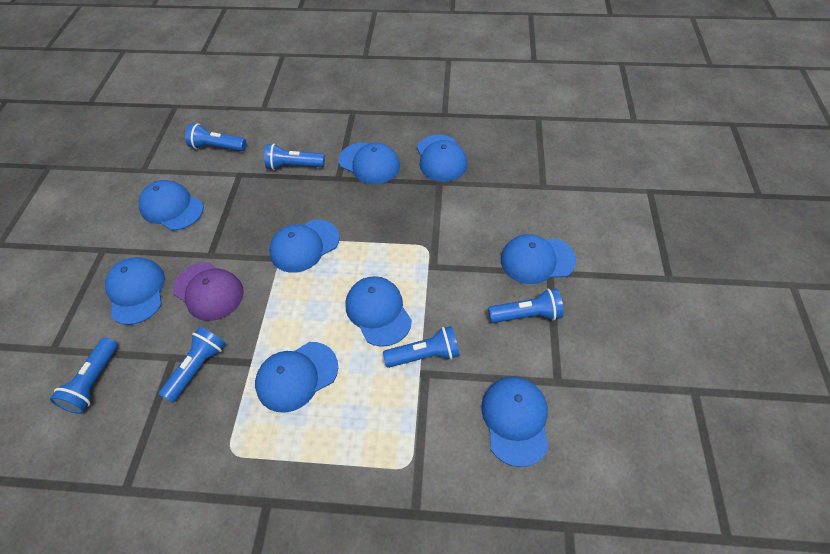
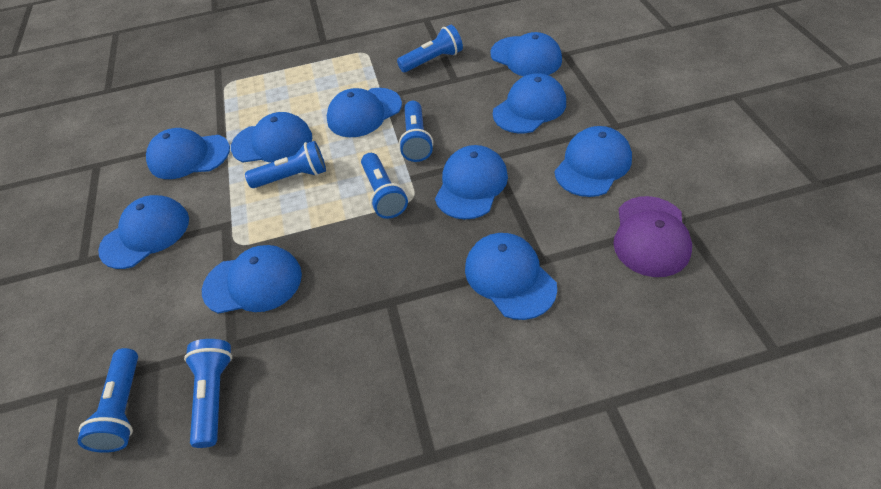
blue cap: 9 -> 10

